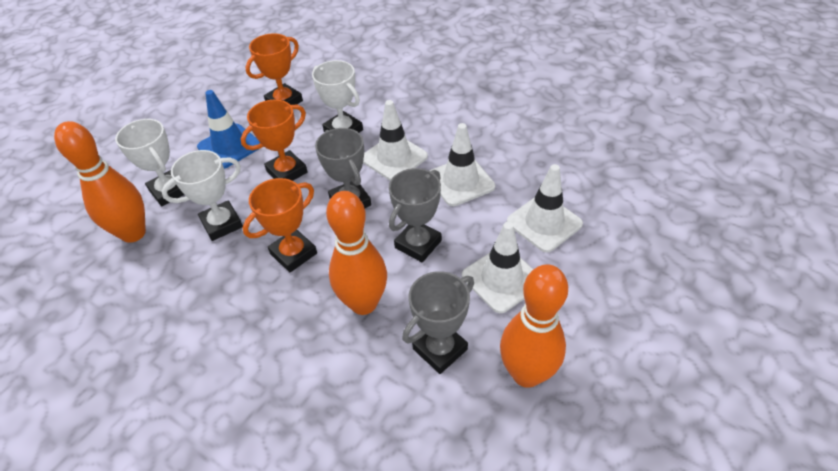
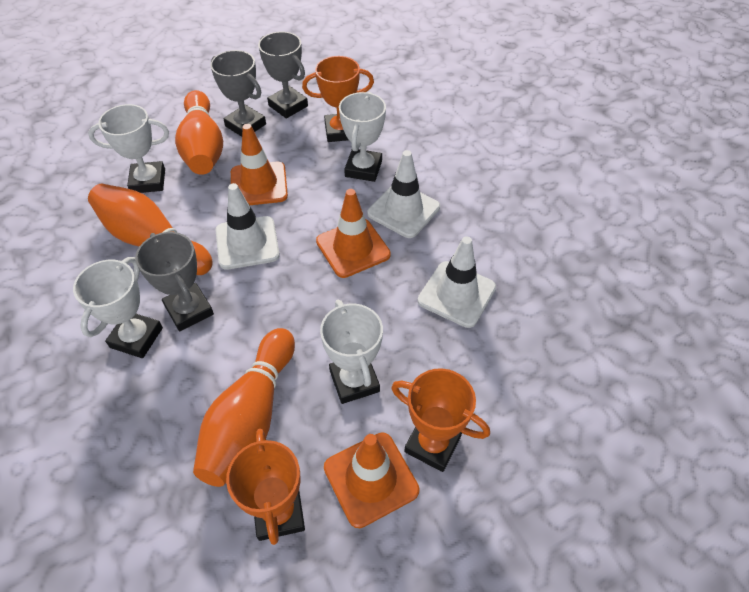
blue traffic cone: 1 -> 0
orange traffic cone: 0 -> 3
white traffic cone: 4 -> 3
white trophy: 3 -> 4

